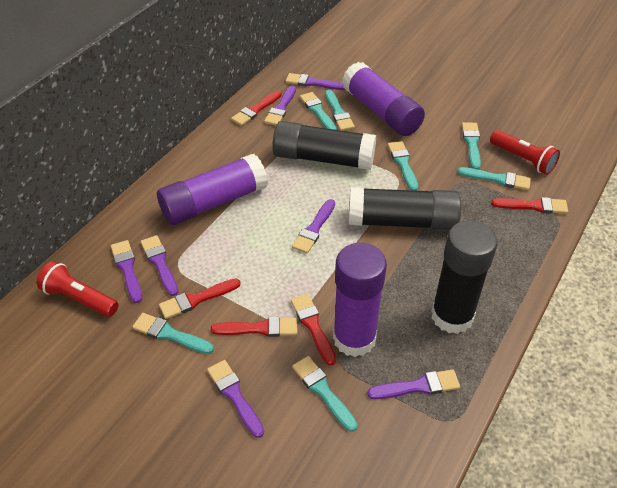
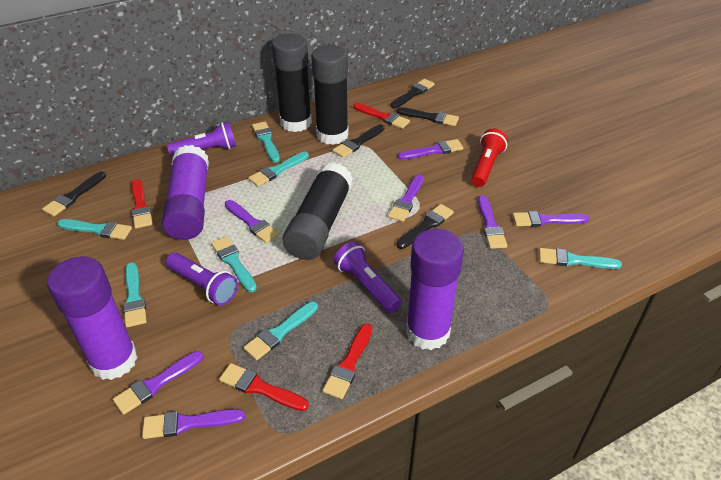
black brush: 0 -> 5
purple flashlight: 0 -> 3
red brush: 5 -> 4
red flashlight: 2 -> 1

